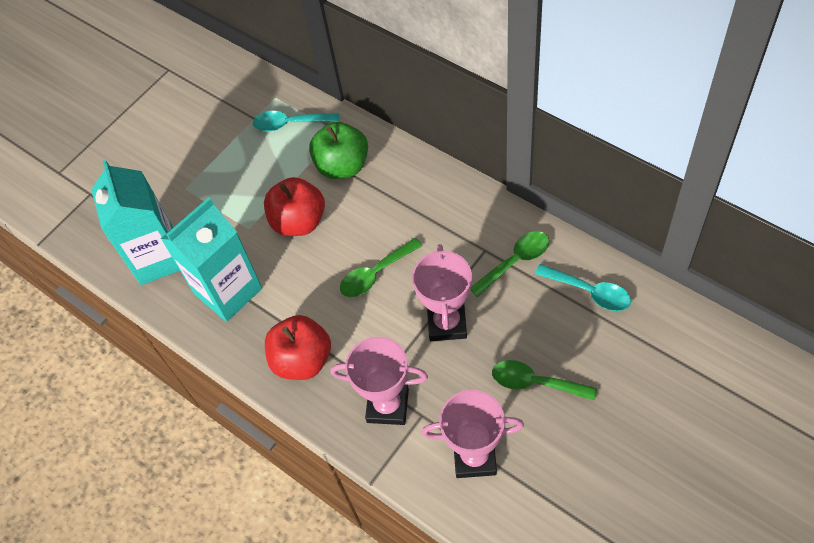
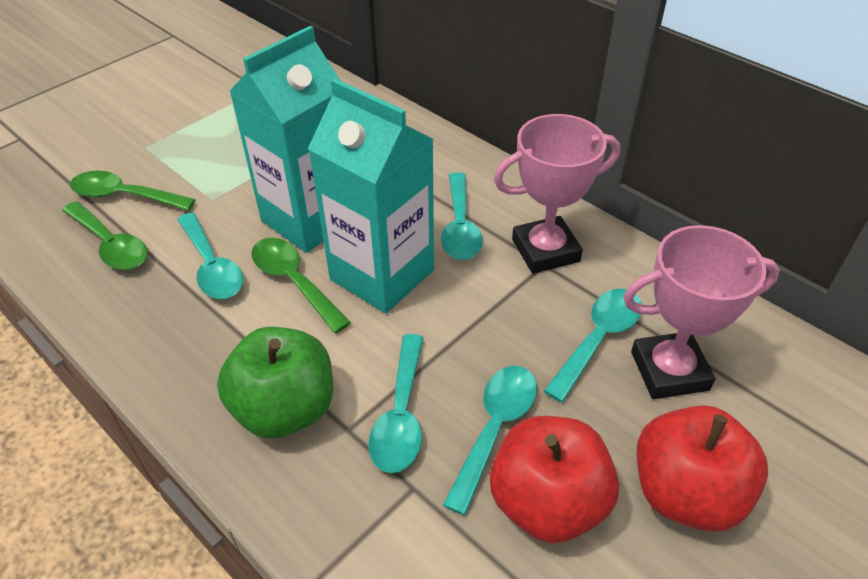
pink trophy: 3 -> 2
turquoise spoon: 2 -> 5

